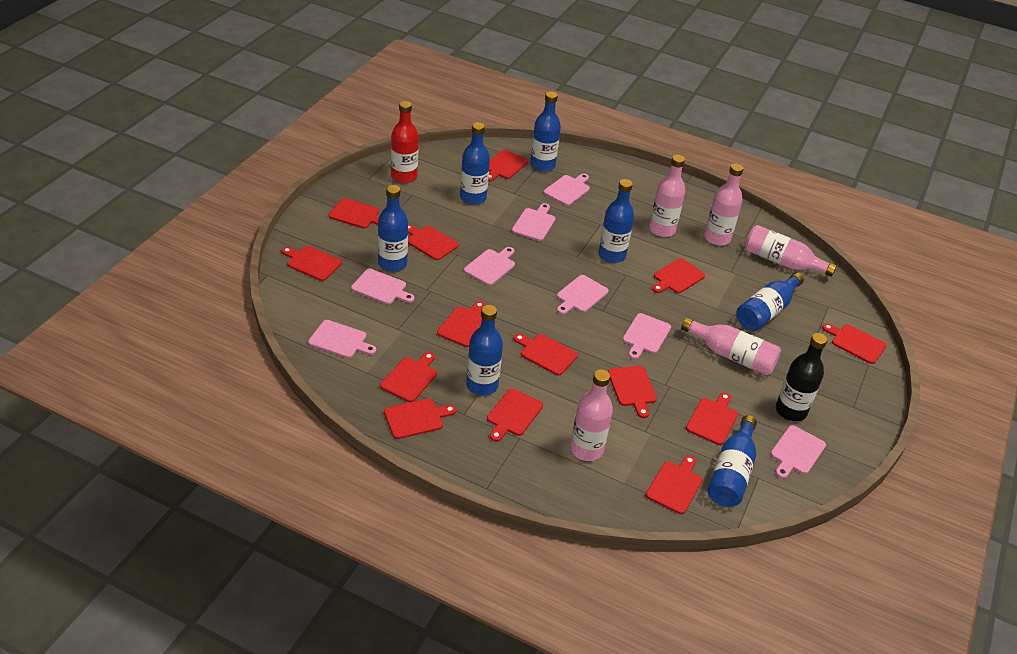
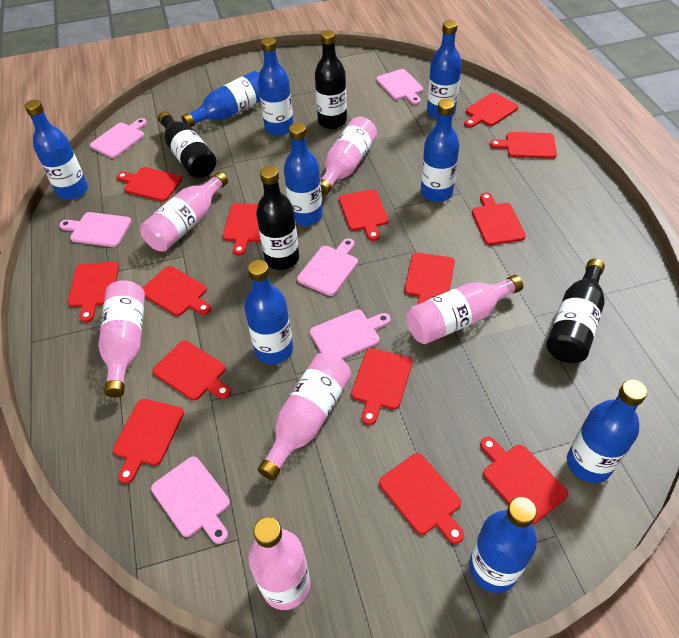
black bottle: 1 -> 4
blue bottle: 7 -> 9
pink bottle: 5 -> 6
pink cutting board: 8 -> 6
red bottle: 1 -> 0

